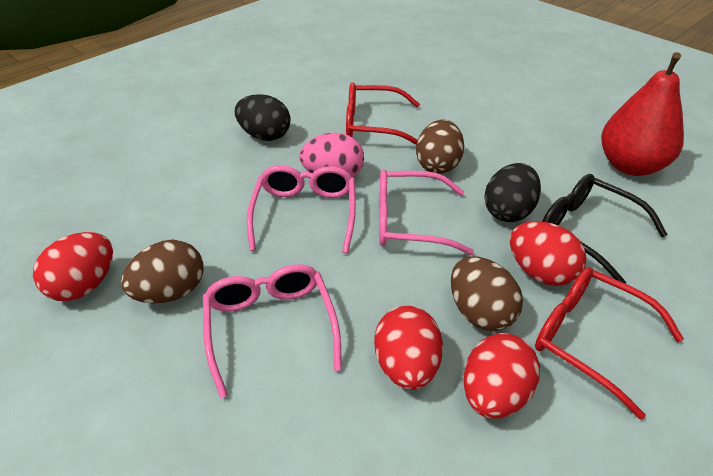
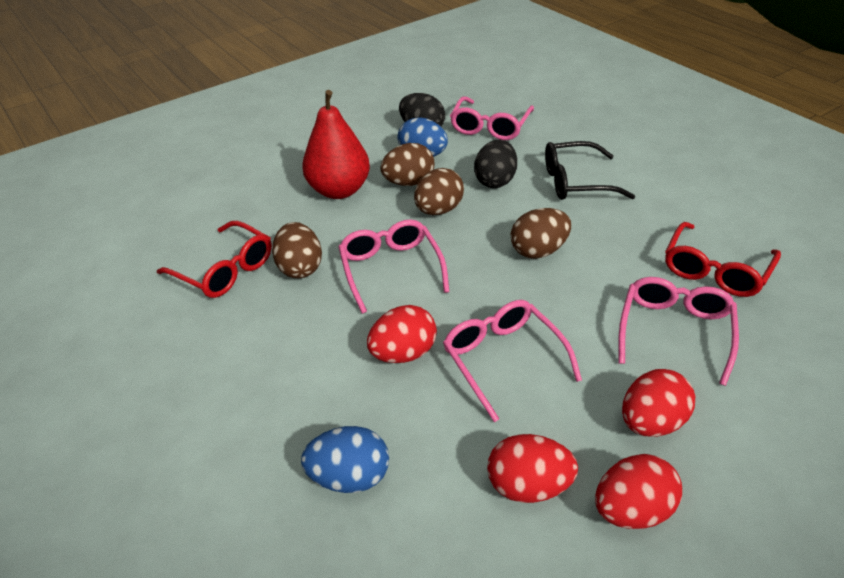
blue egg: 0 -> 2
brown egg: 3 -> 4
pink egg: 1 -> 0
pink glasses: 3 -> 4

